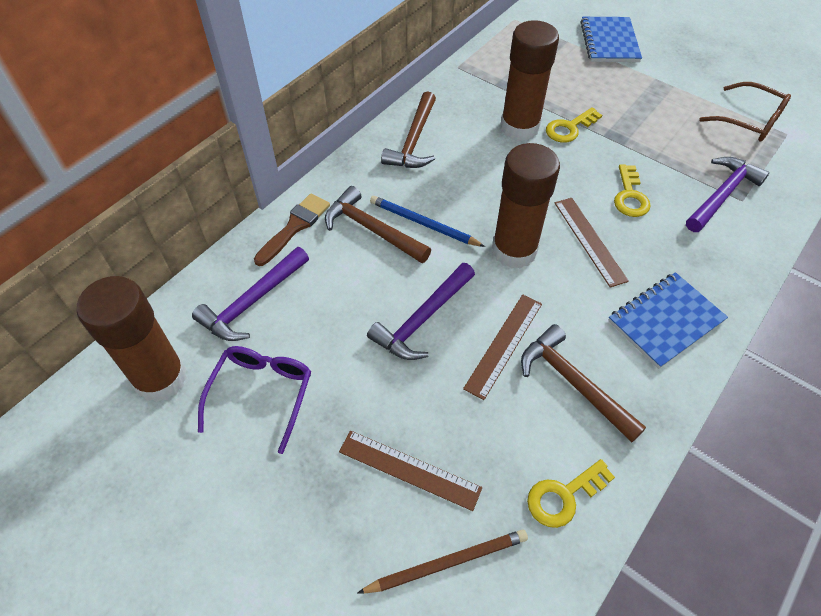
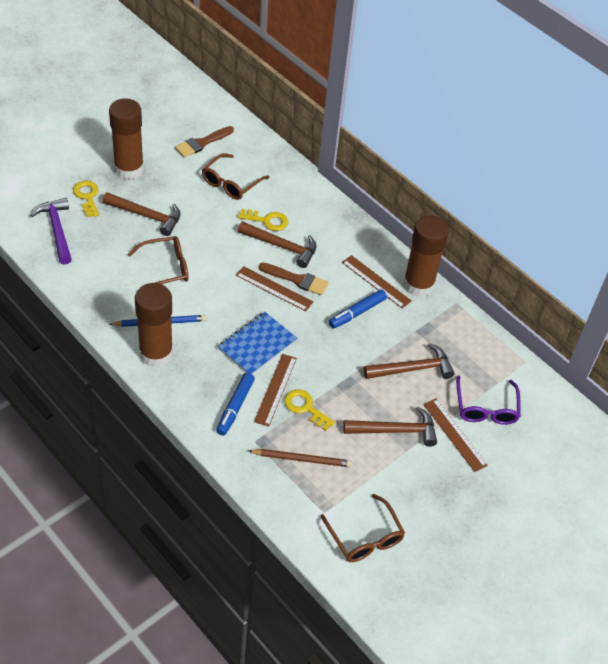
blue marker: 0 -> 2
blue notebook: 2 -> 1
brown brush: 1 -> 2
brown glasses: 1 -> 3
brown hammer: 3 -> 4
brown ruler: 3 -> 4
purple hammer: 3 -> 1

